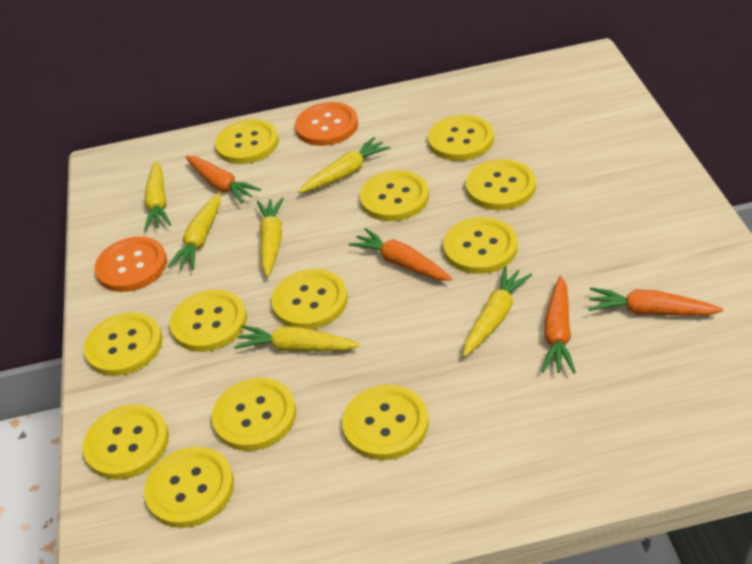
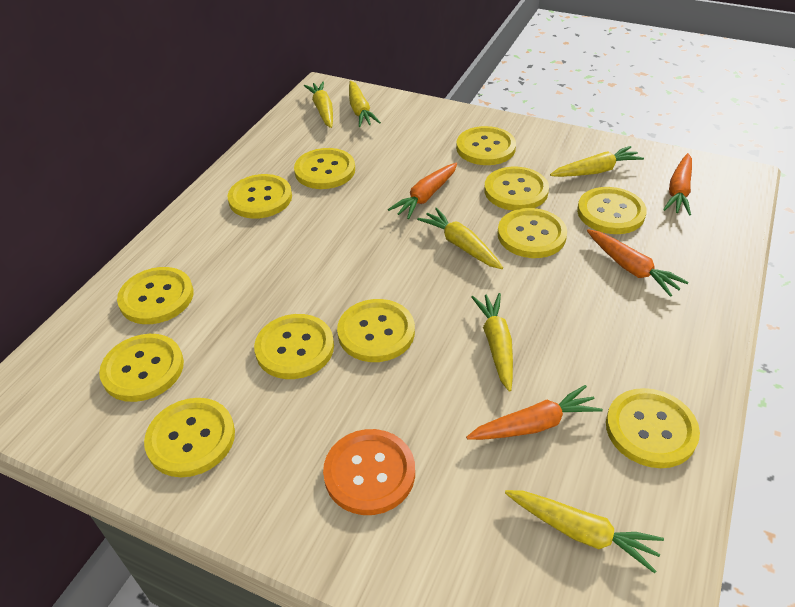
orange button: 2 -> 1

